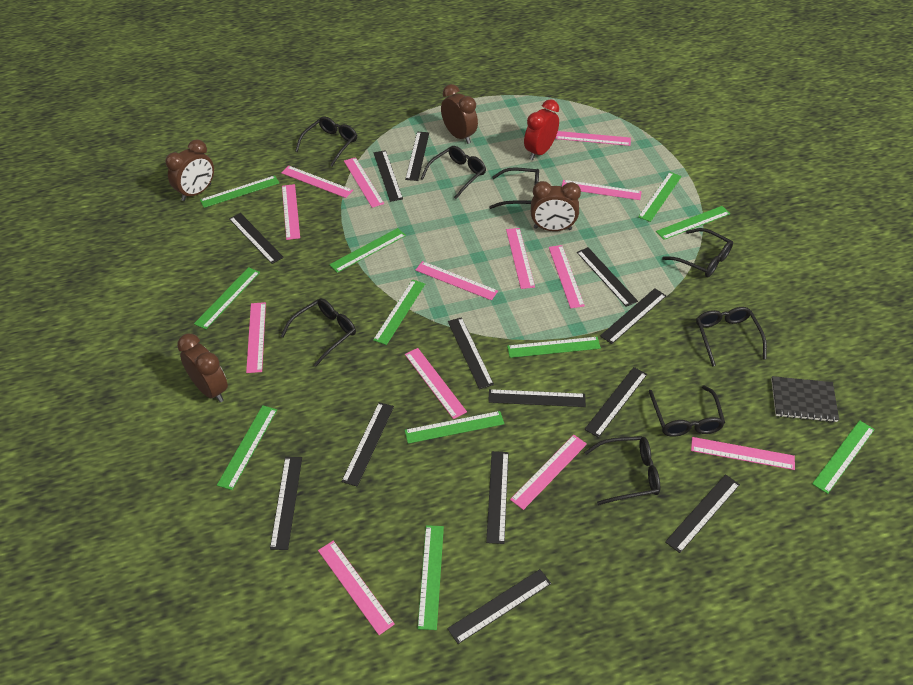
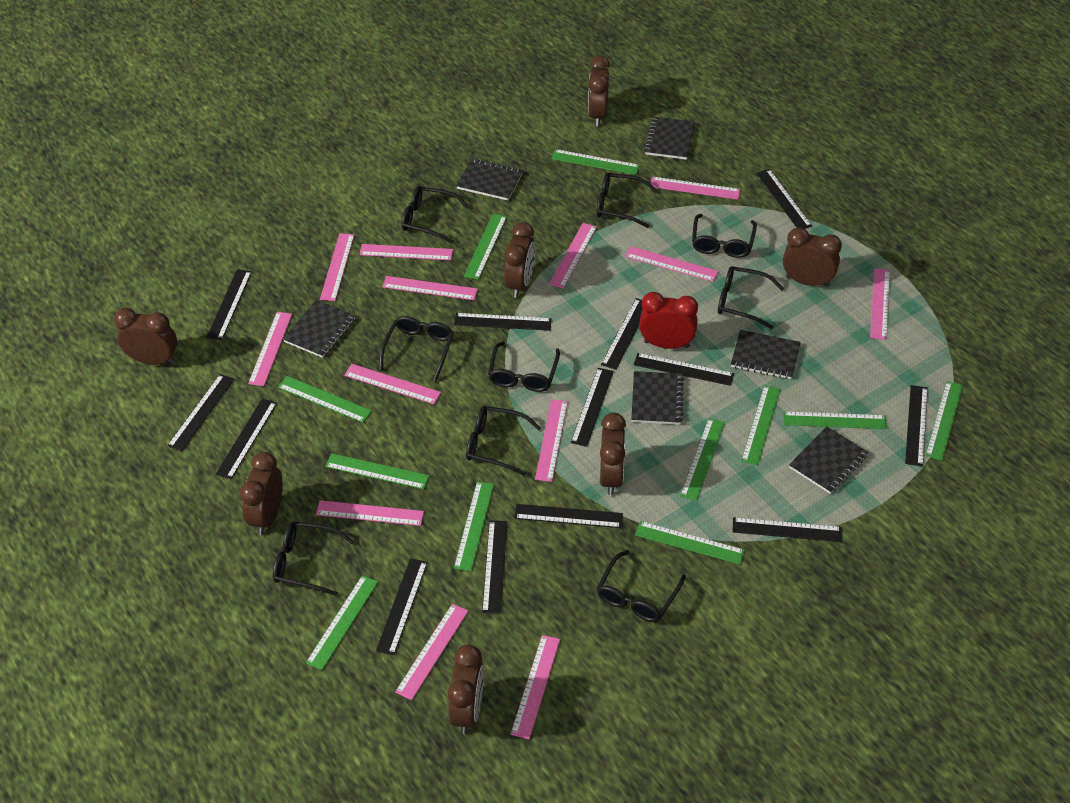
black glasses: 8 -> 9
black notebook: 1 -> 6
brown clock: 4 -> 7

